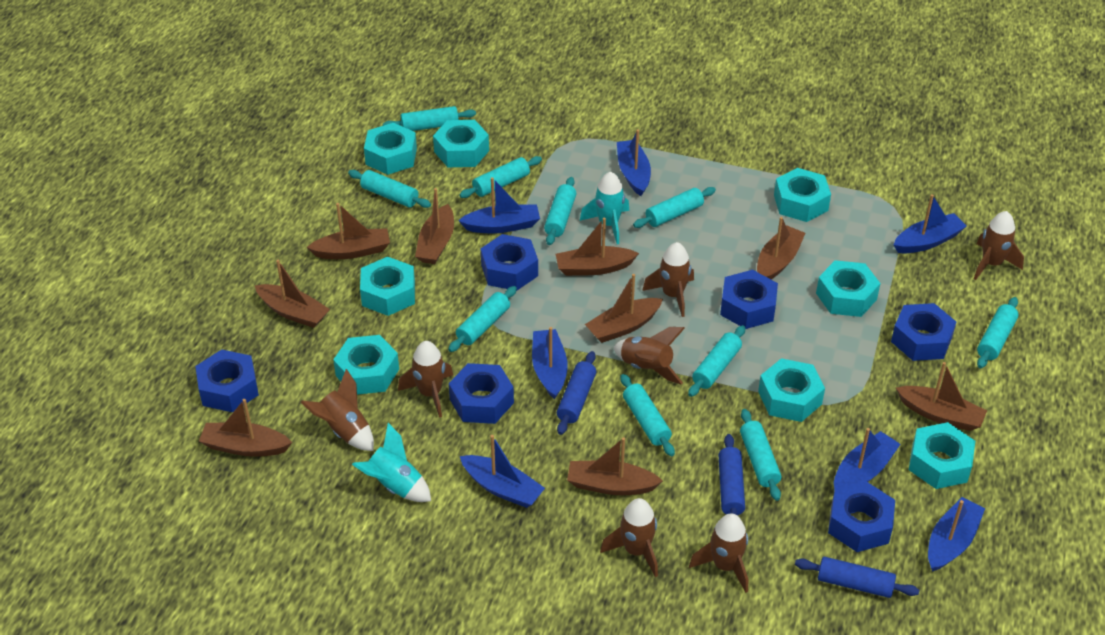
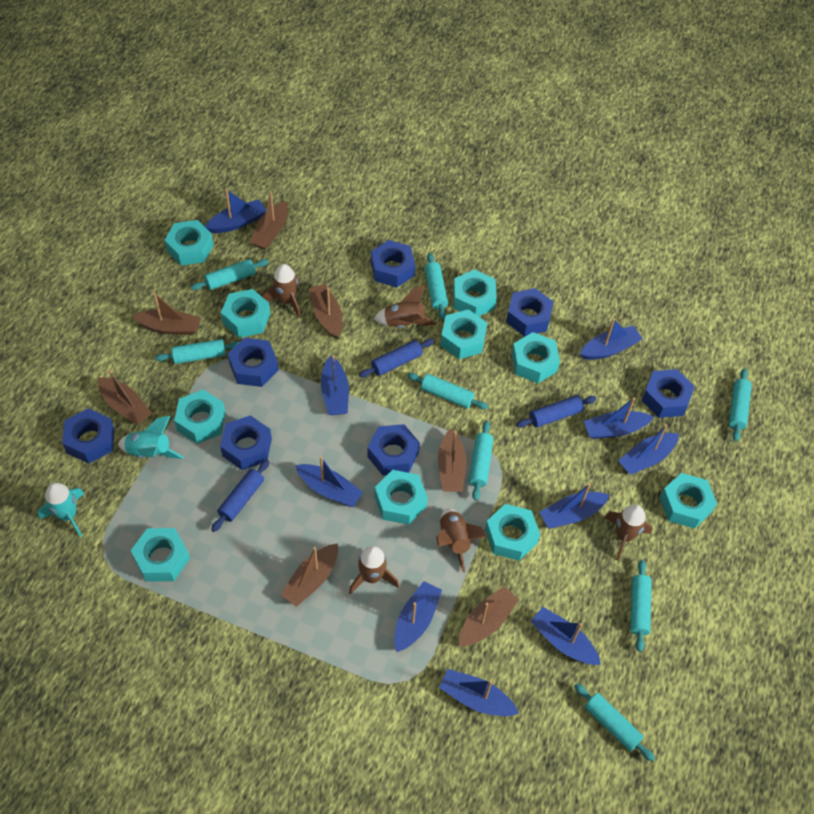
blue boat: 7 -> 10
blue nut: 6 -> 7
brown boat: 9 -> 7
brown rocket: 7 -> 5
turquoise nut: 8 -> 10
turquoise rolling pin: 10 -> 8

